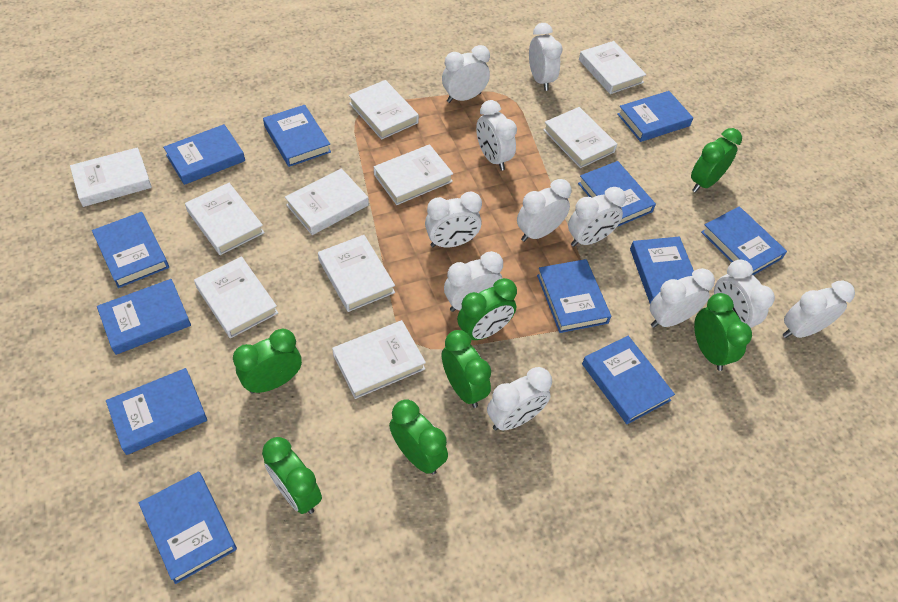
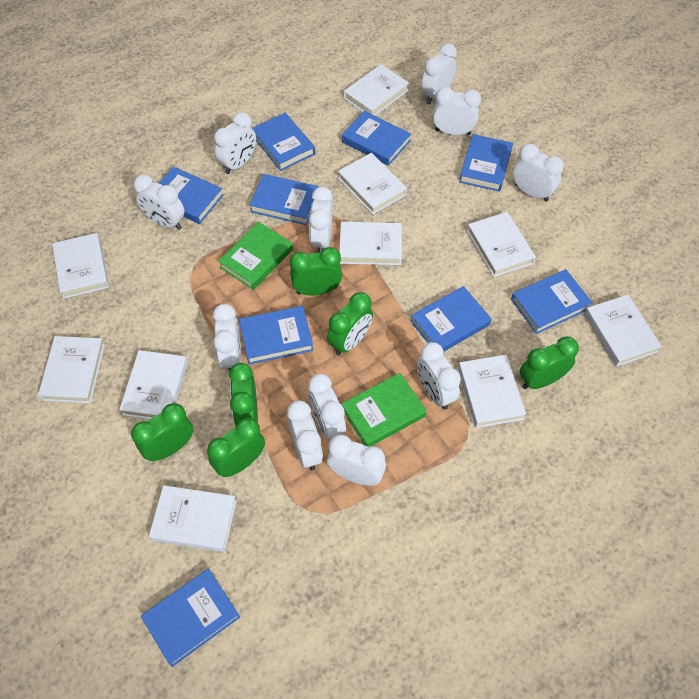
blue book: 12 -> 9
green book: 0 -> 2
green clock: 7 -> 6

